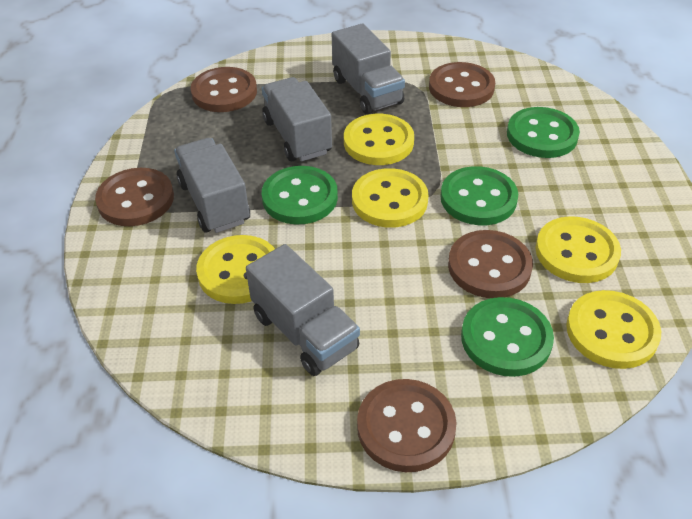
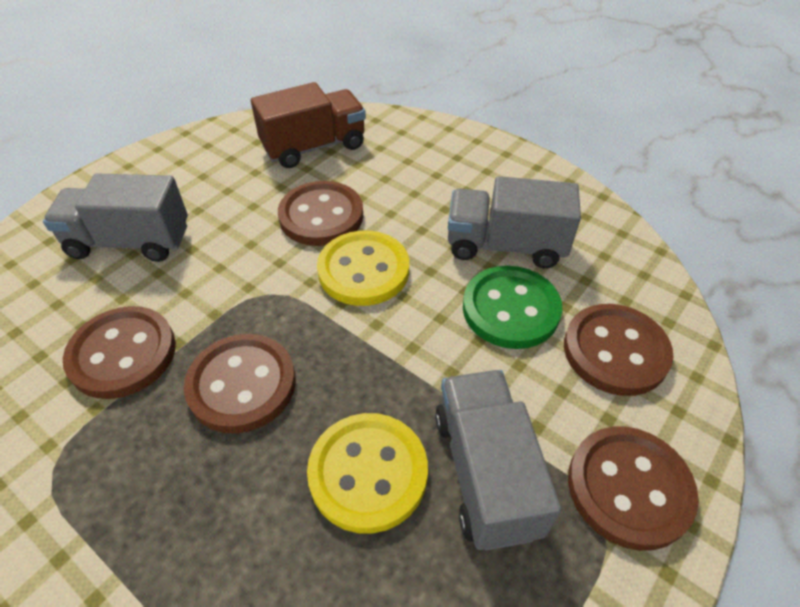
brown truck: 0 -> 1
green button: 4 -> 1
grey truck: 4 -> 3
yellow button: 5 -> 2

